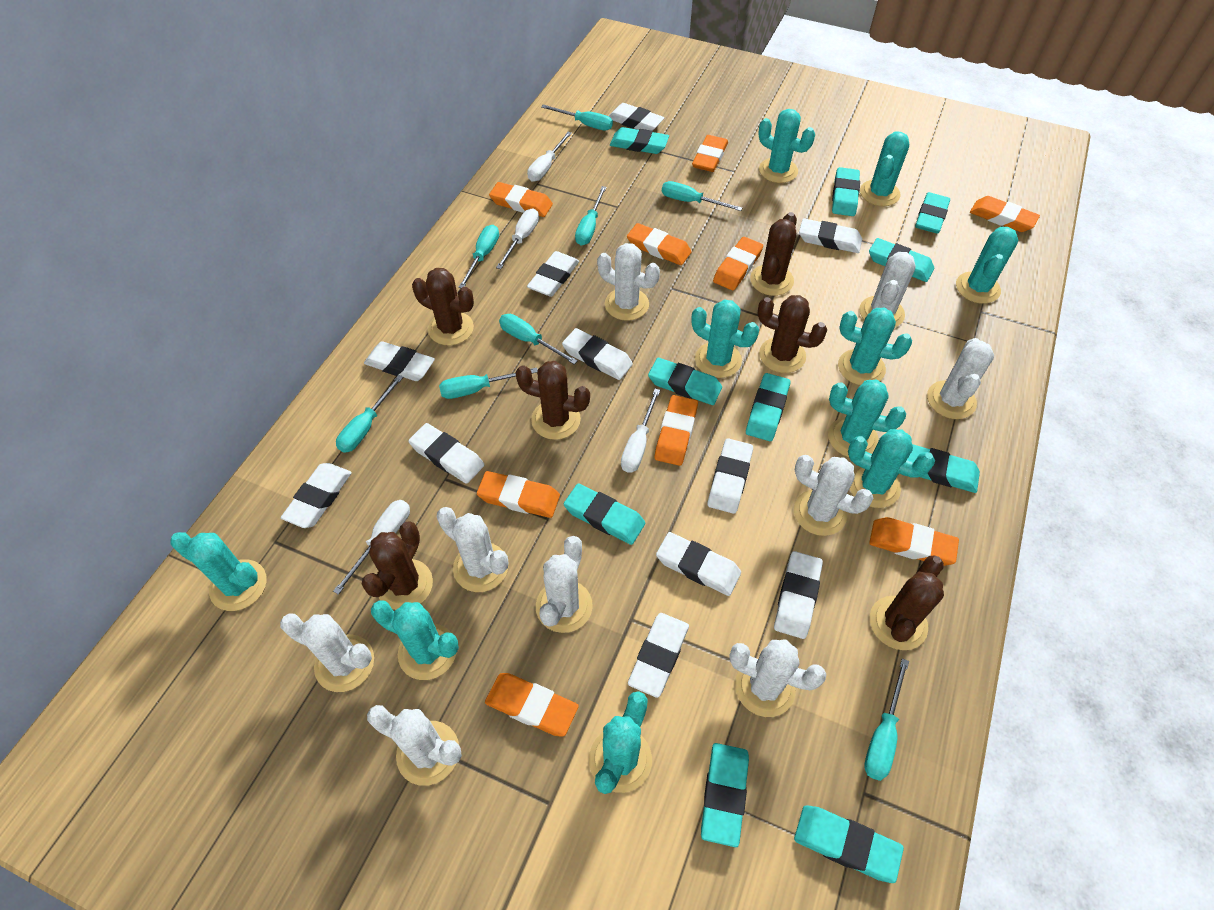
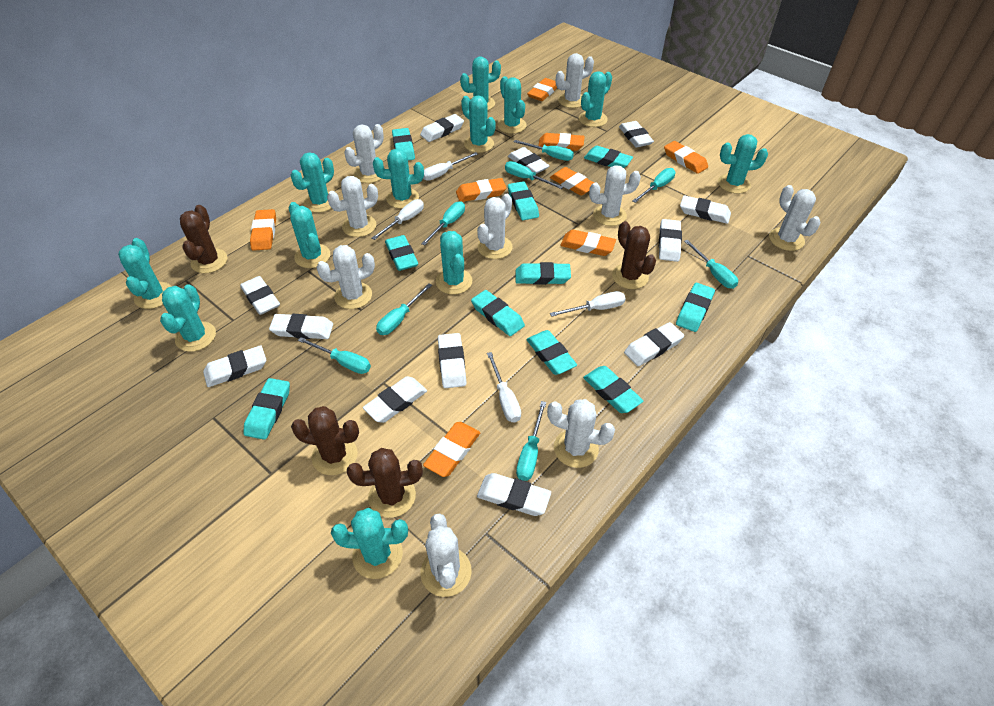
brown cactus: 6 -> 4
orange eraser: 9 -> 8
turquoise cactus: 10 -> 12
white eraser: 11 -> 12

